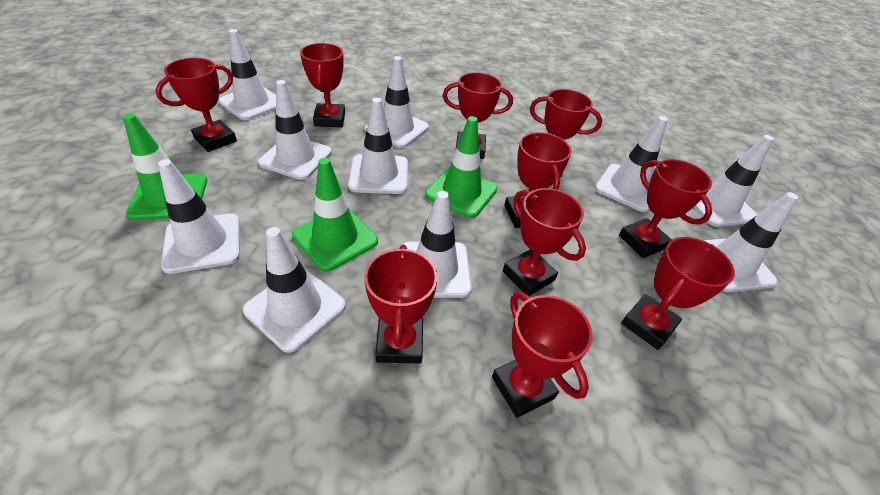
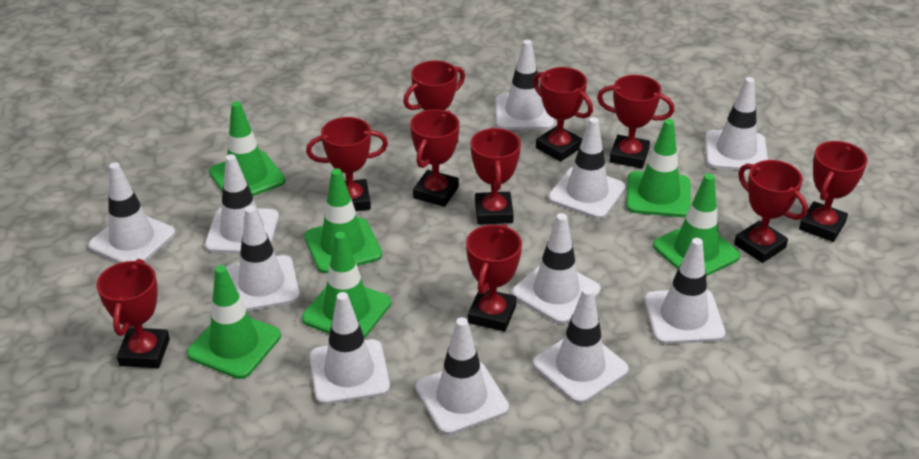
green traffic cone: 3 -> 6
white traffic cone: 10 -> 11

